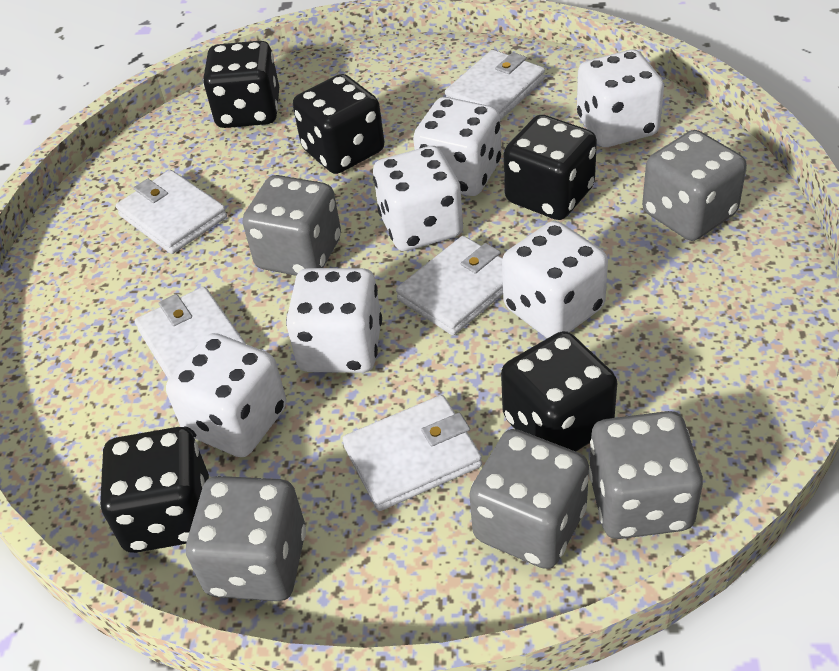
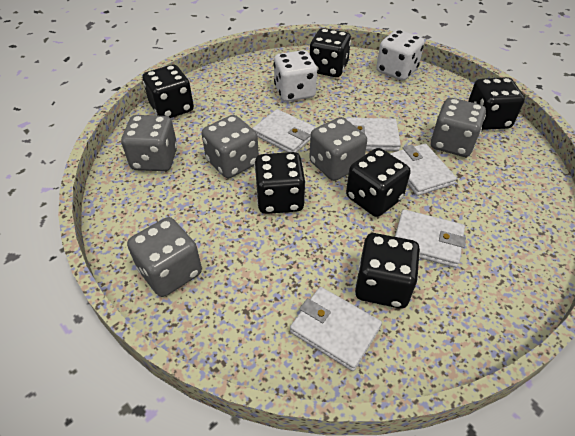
black dice: 5 -> 6
white dice: 6 -> 2

